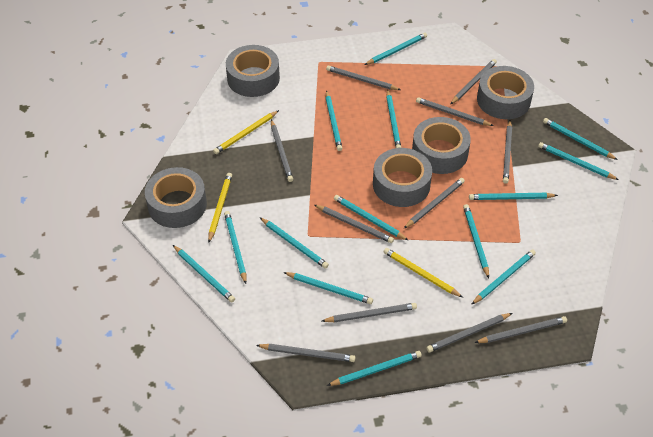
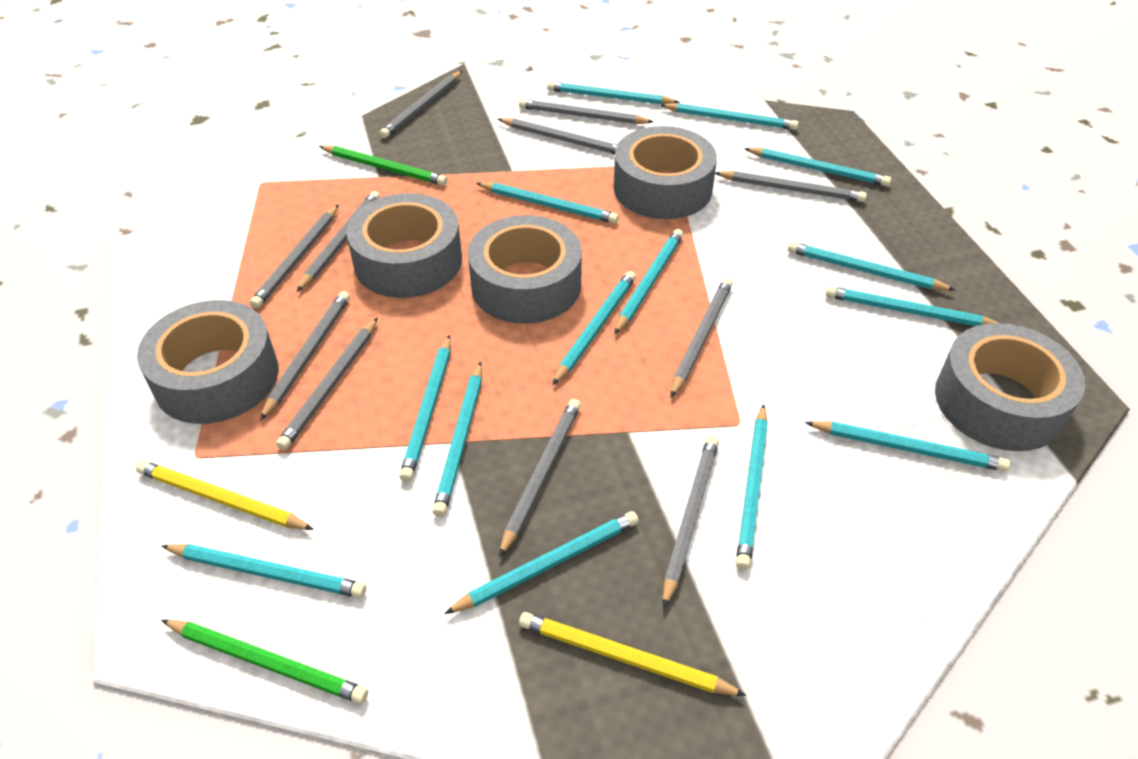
green pencil: 0 -> 2
yellow pencil: 3 -> 2

